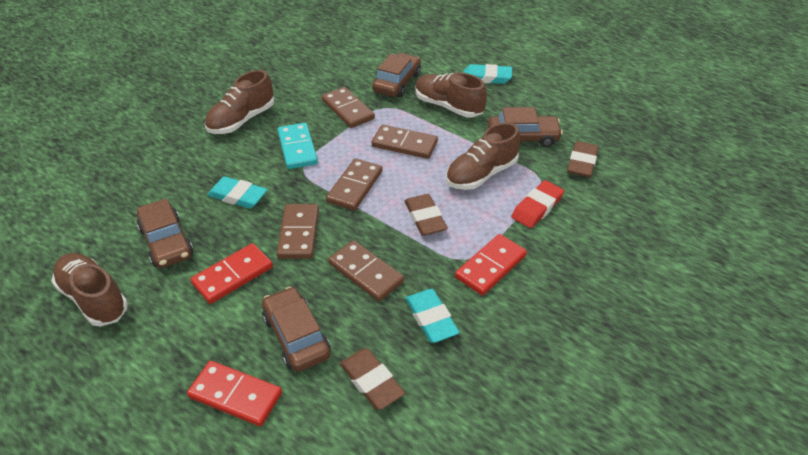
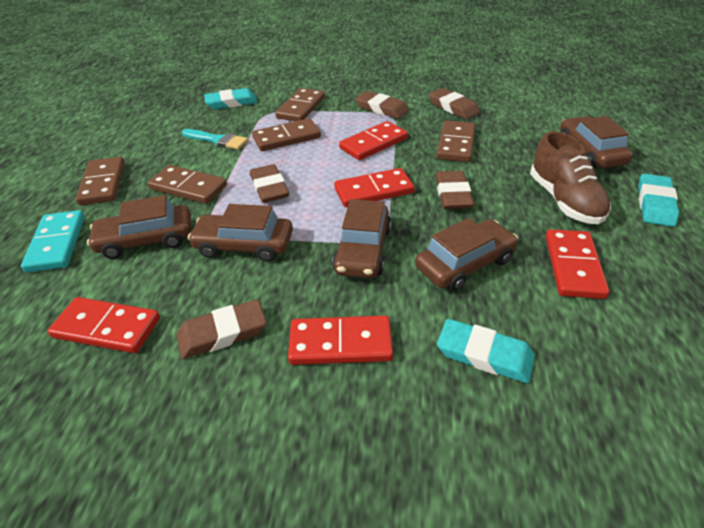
brown car: 4 -> 5
brown eraser: 3 -> 5
brown shoe: 4 -> 1
red domino: 3 -> 5
red eraser: 1 -> 0
turquoise brush: 0 -> 1

